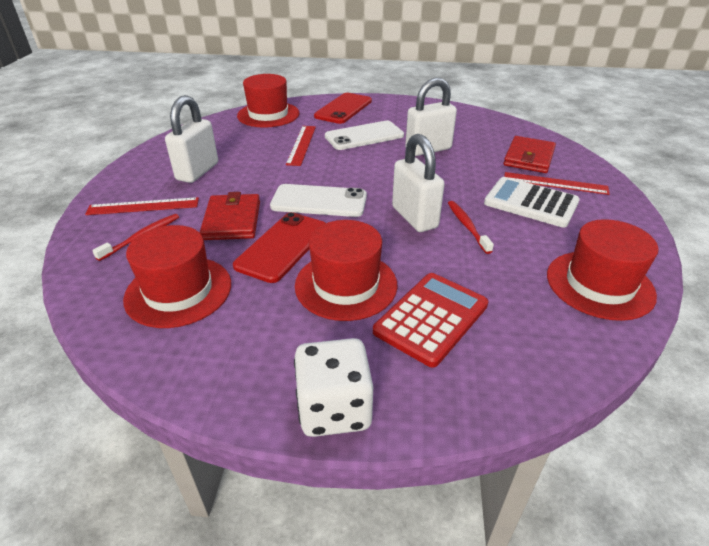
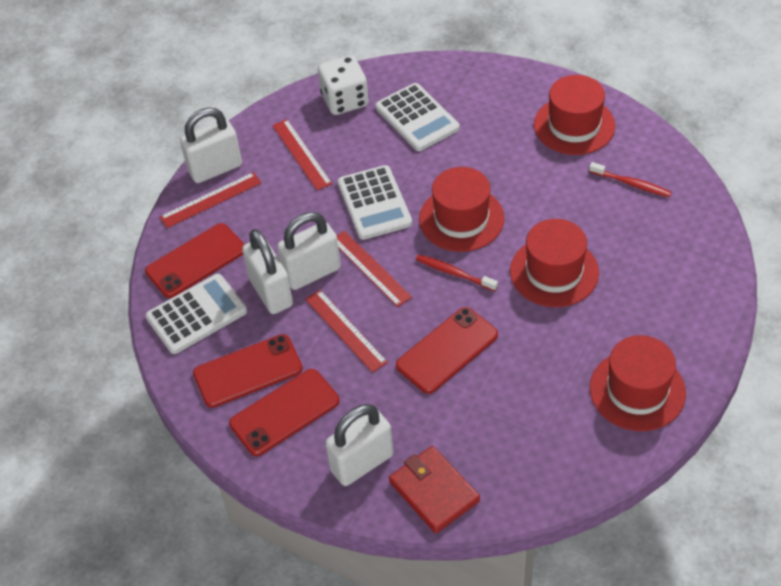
red calculator: 1 -> 0
red phone: 2 -> 4
red ruler: 3 -> 4
red wallet: 2 -> 1
white calculator: 1 -> 3
white padlock: 3 -> 4
white phone: 2 -> 0

